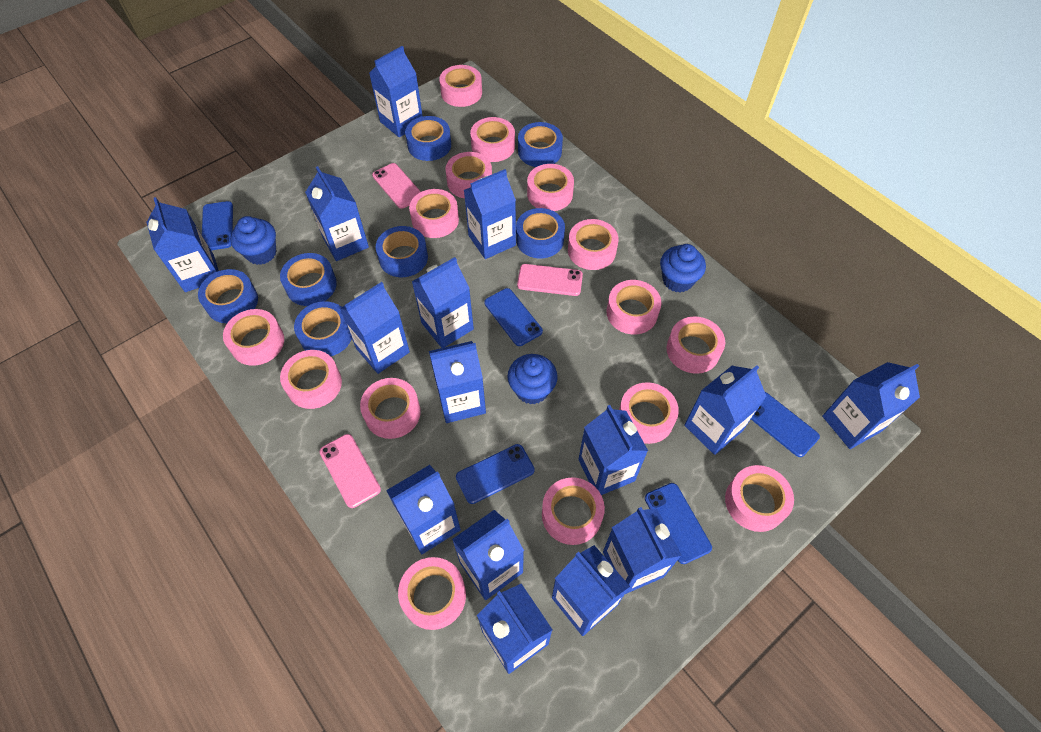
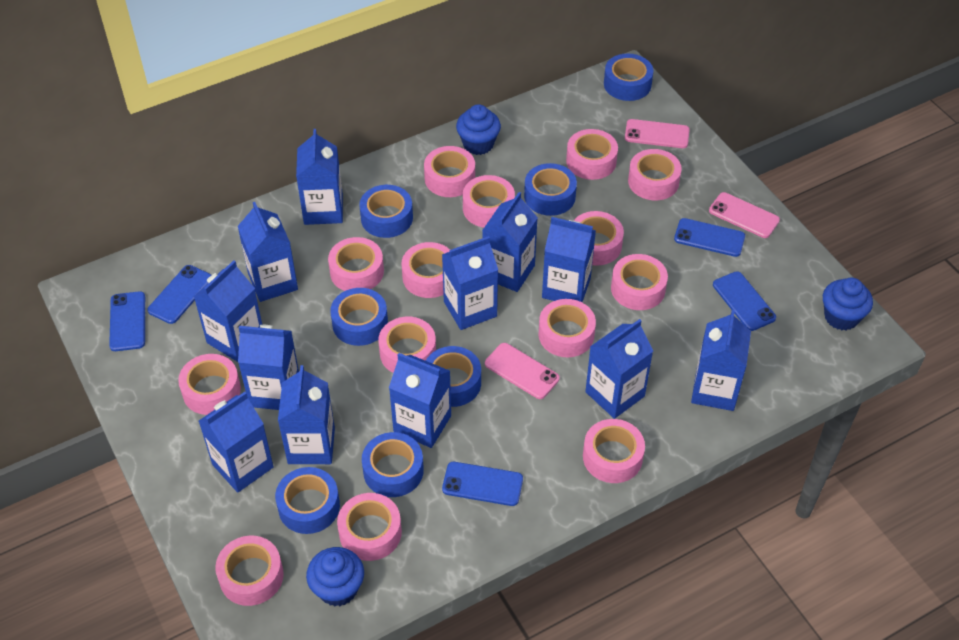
blue carton: 15 -> 12
pink tape: 15 -> 14

